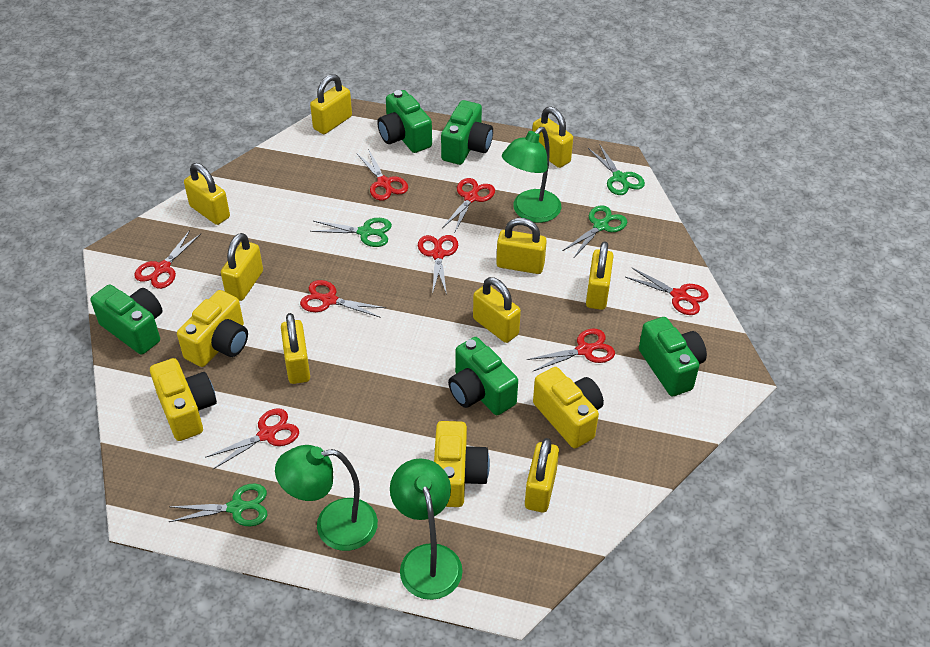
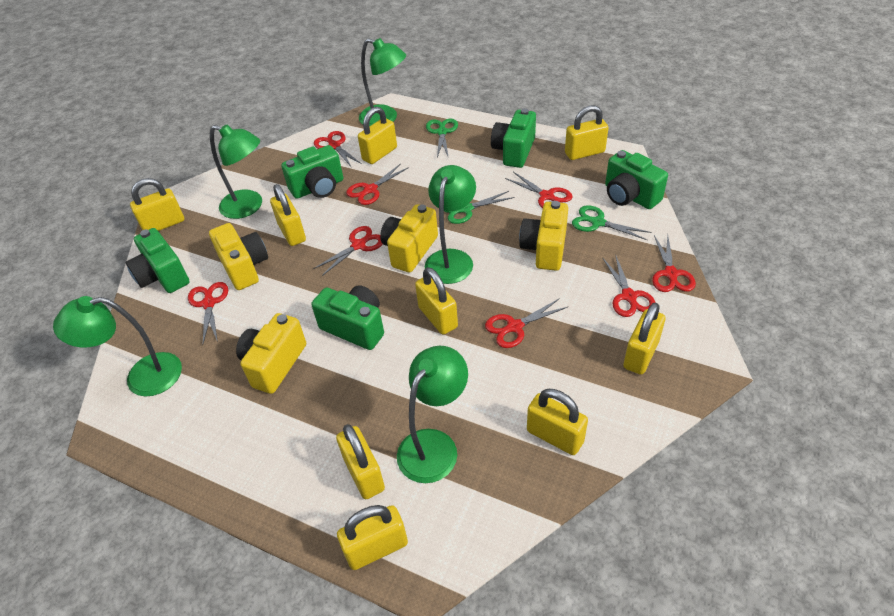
green lamp: 3 -> 5
green scissors: 4 -> 3

